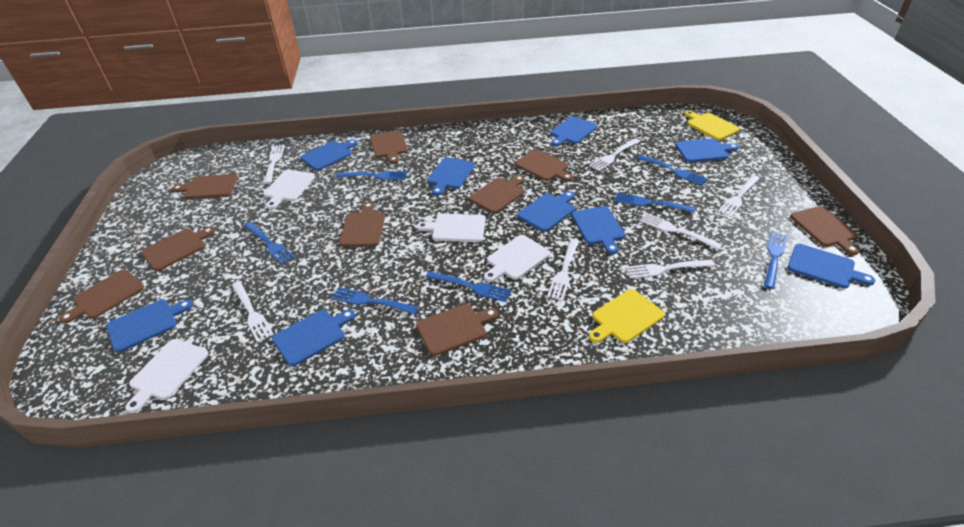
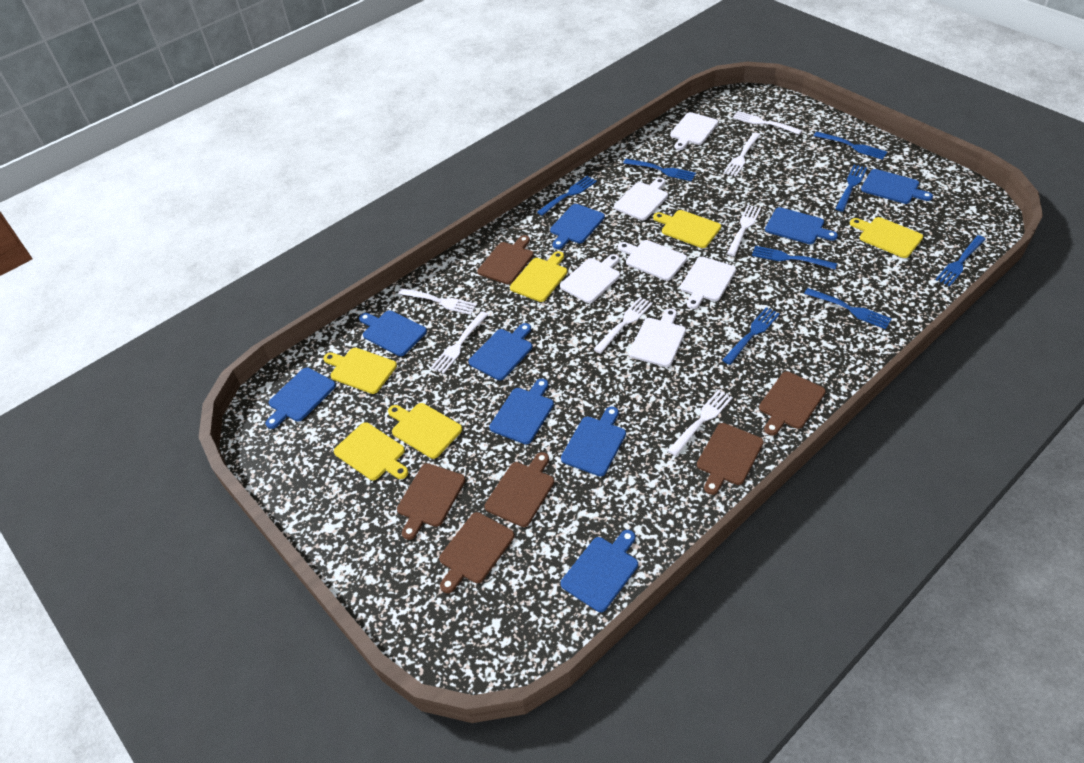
blue fork: 7 -> 8
brown cutting board: 9 -> 6
white cutting board: 4 -> 6
yellow cutting board: 2 -> 6

